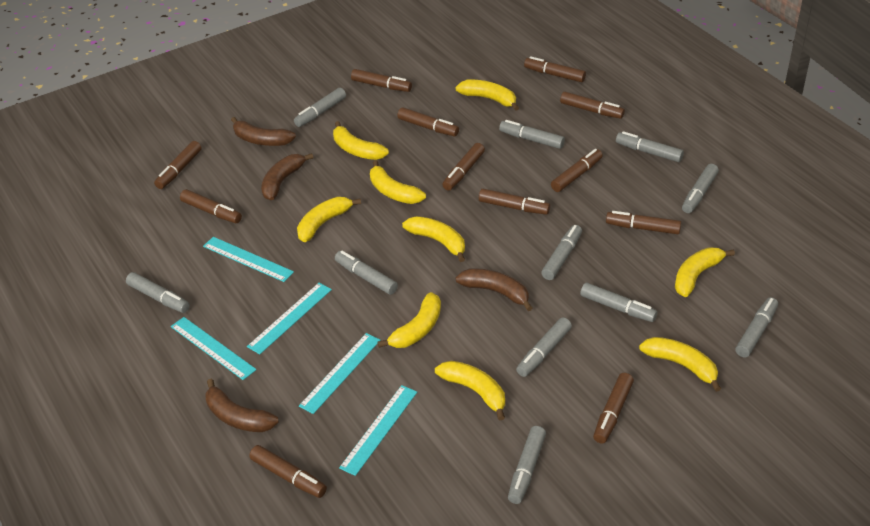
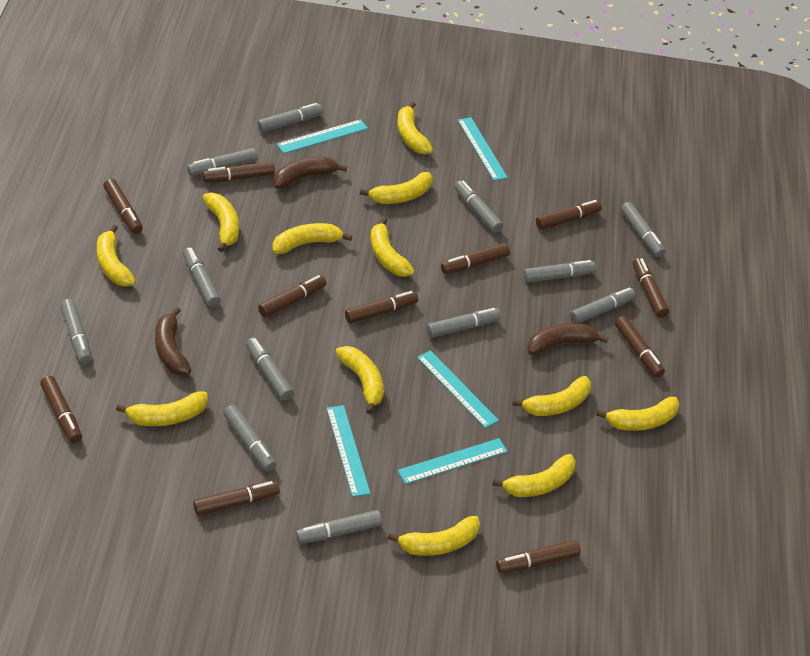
brown banana: 4 -> 3
brown marker: 12 -> 11
grey marker: 11 -> 12
yellow banana: 9 -> 12

